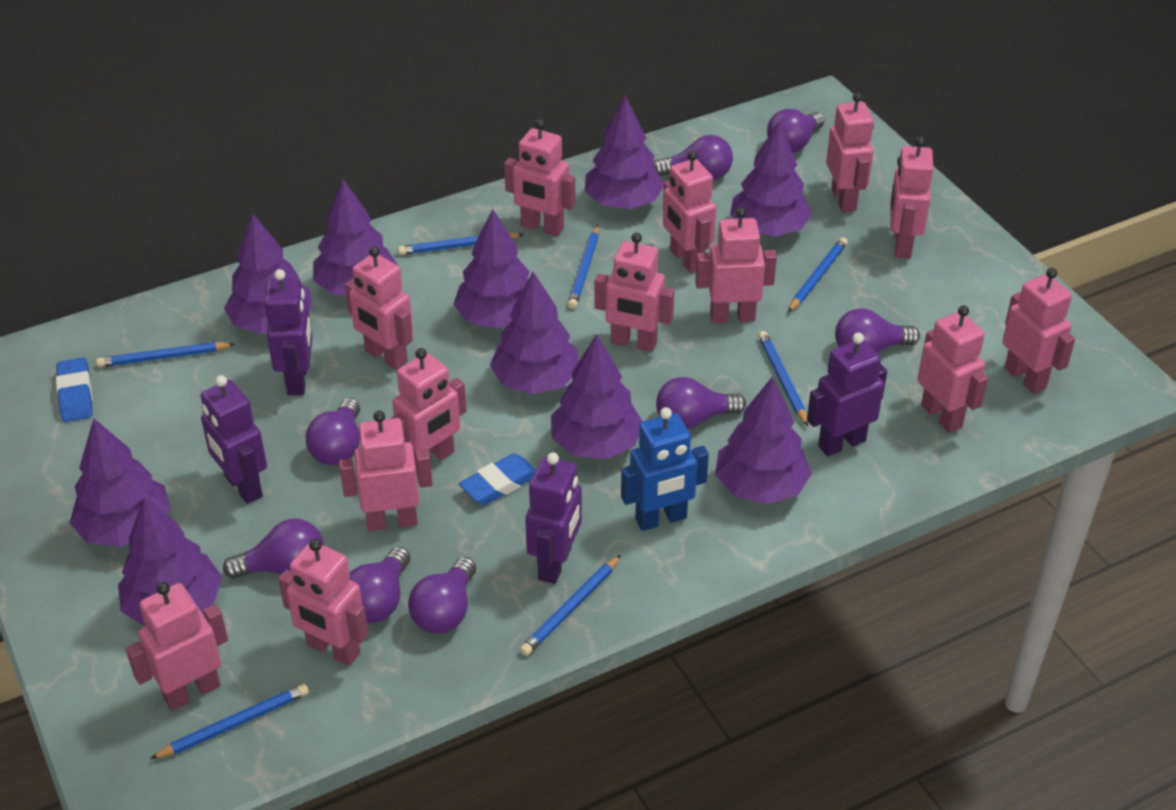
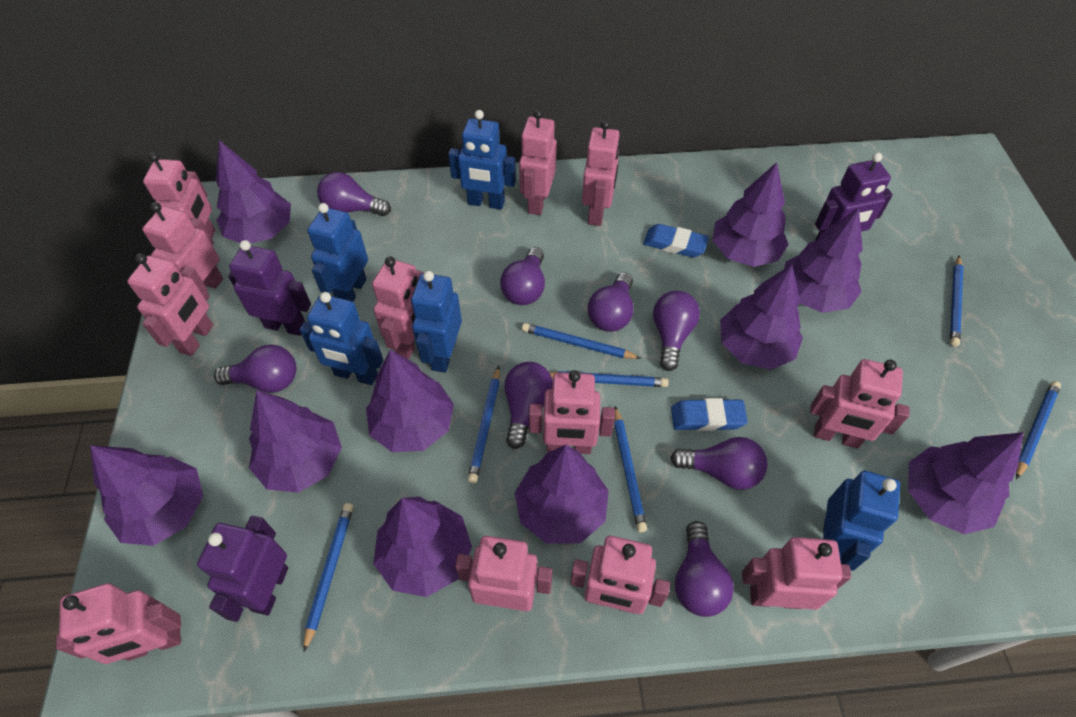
blue robot: 1 -> 5
pink robot: 13 -> 12
purple robot: 4 -> 3

